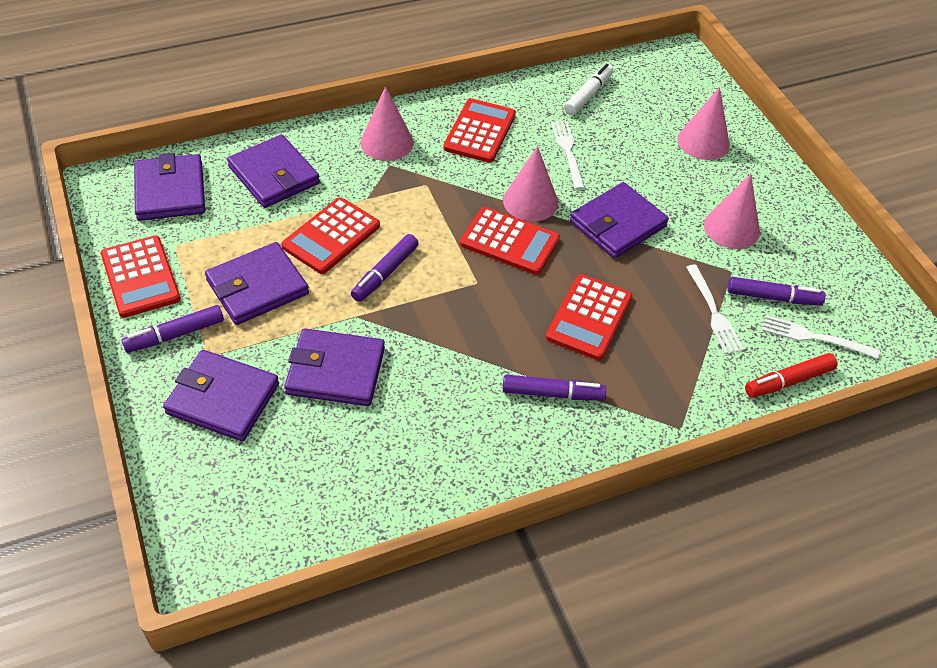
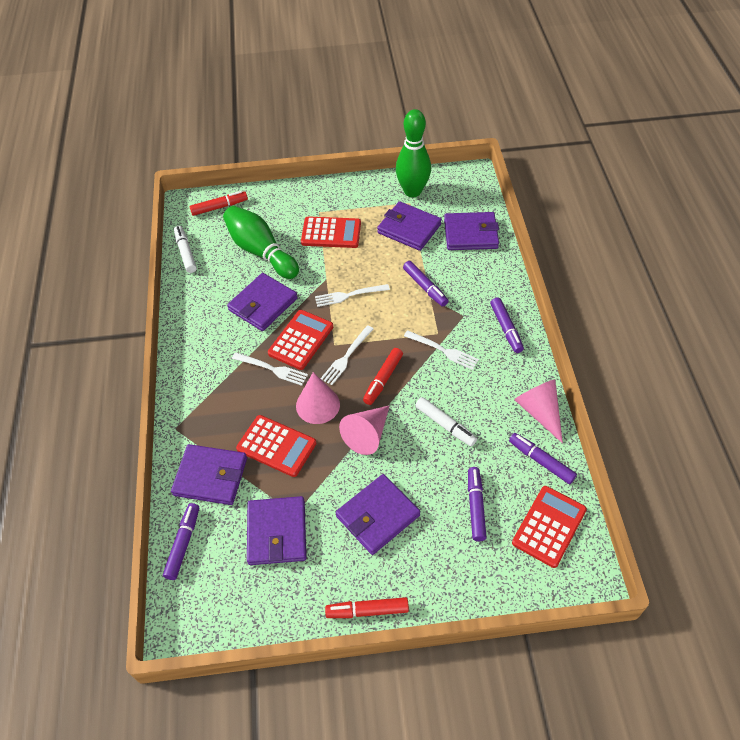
green bowling pin: 0 -> 2
pink cone: 4 -> 3
purple marker: 4 -> 5
red calculator: 5 -> 4
red marker: 1 -> 3
white fork: 3 -> 4
white marker: 1 -> 2

